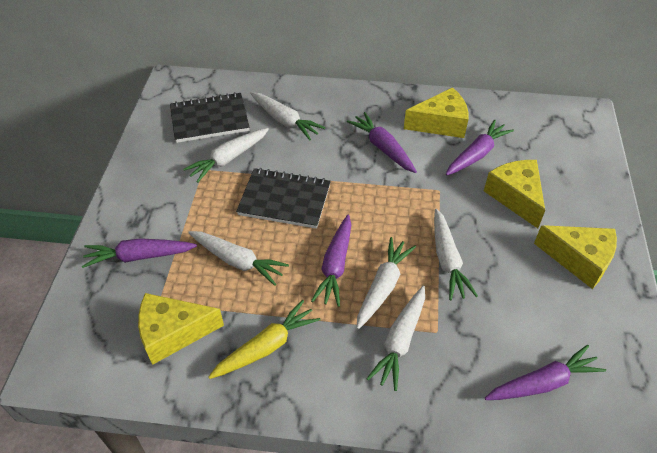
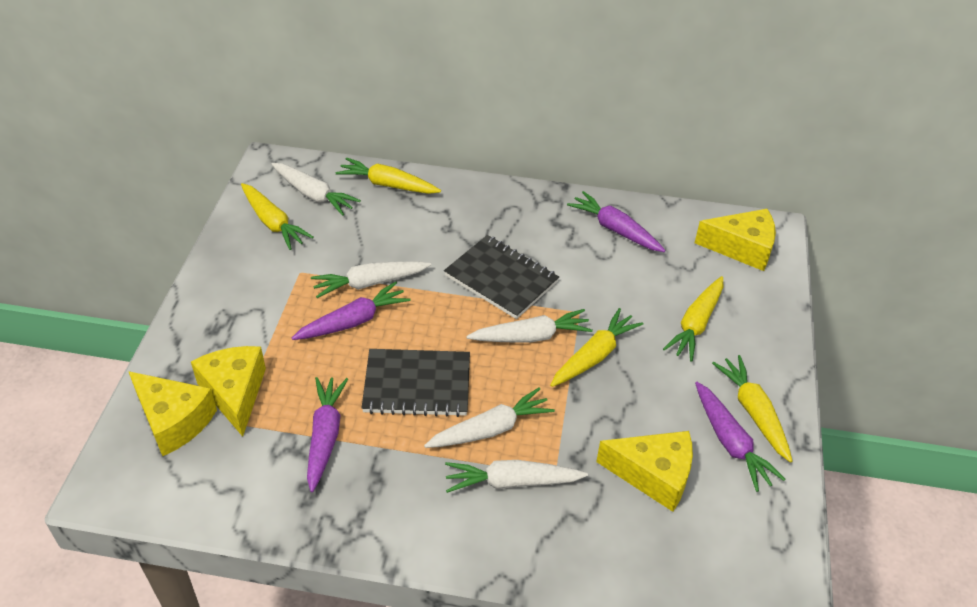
purple carrot: 5 -> 4
white carrot: 6 -> 5
yellow carrot: 1 -> 5

